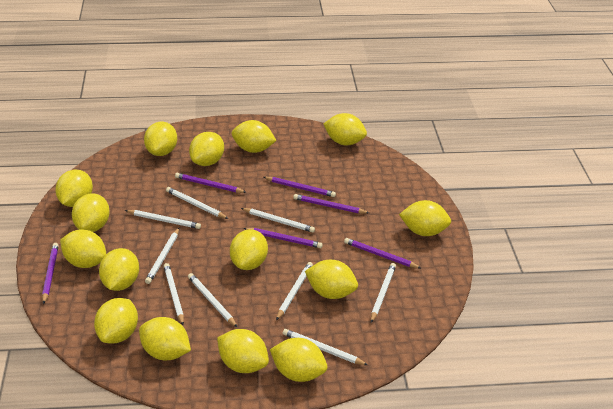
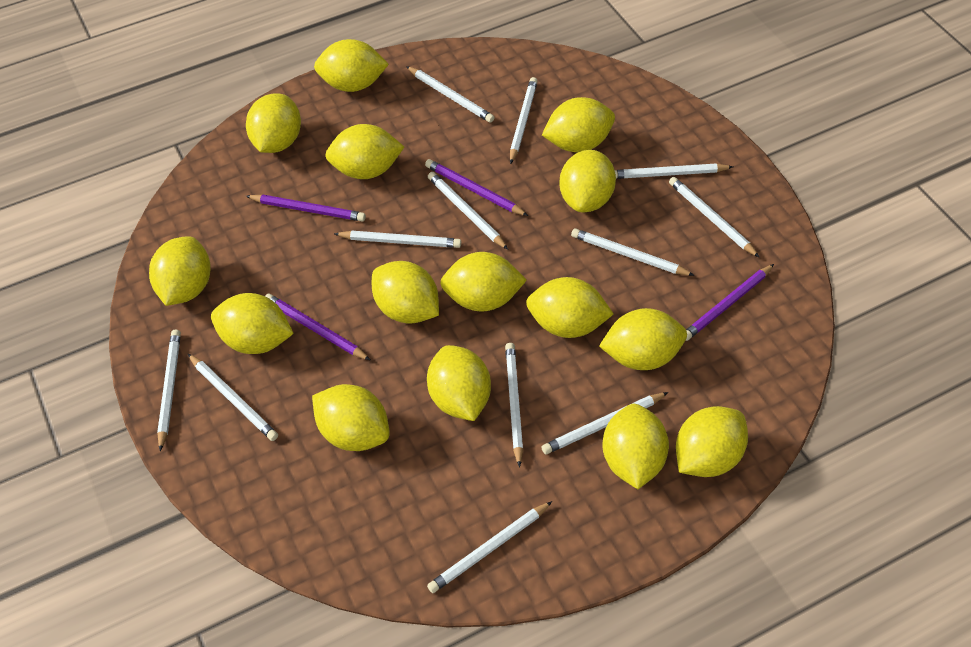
purple pencil: 6 -> 4
white pencil: 9 -> 12

